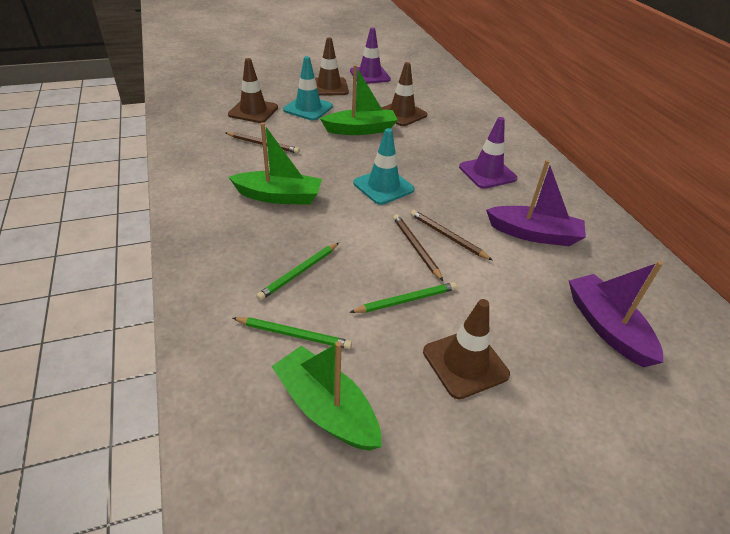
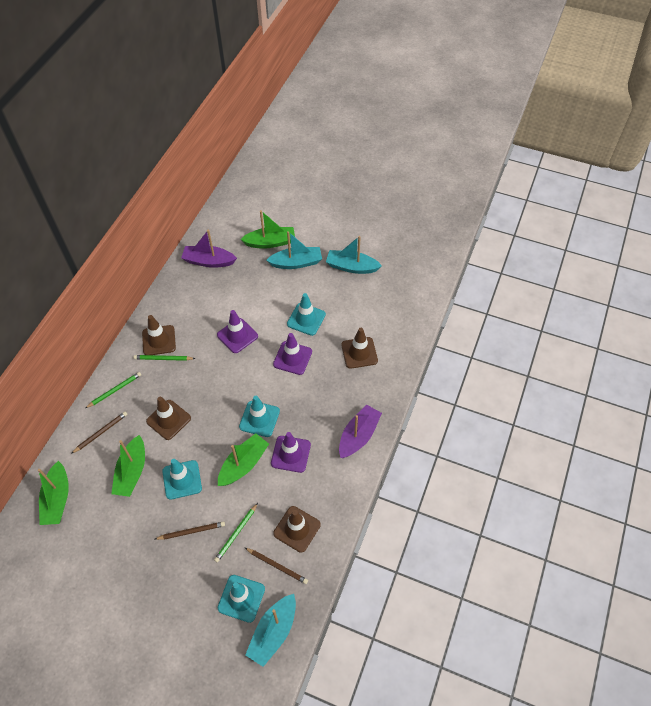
green boat: 3 -> 4
purple traffic cone: 2 -> 3
turquoise boat: 0 -> 3
turquoise traffic cone: 2 -> 4

